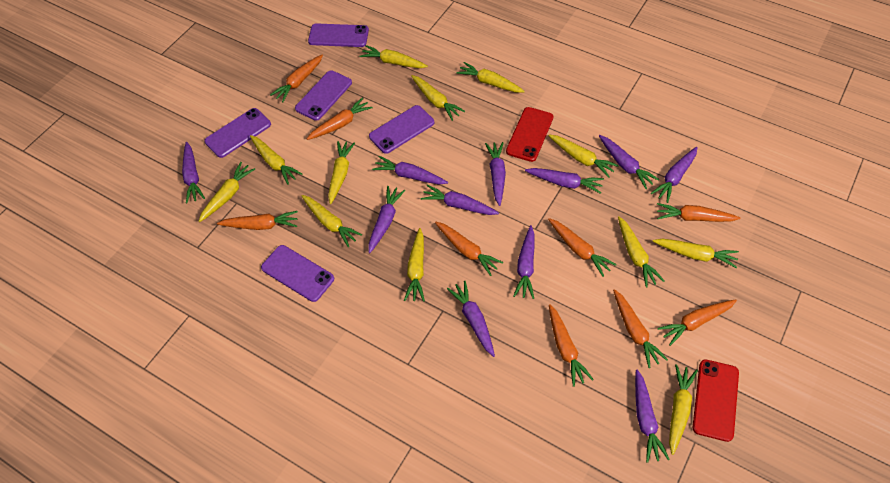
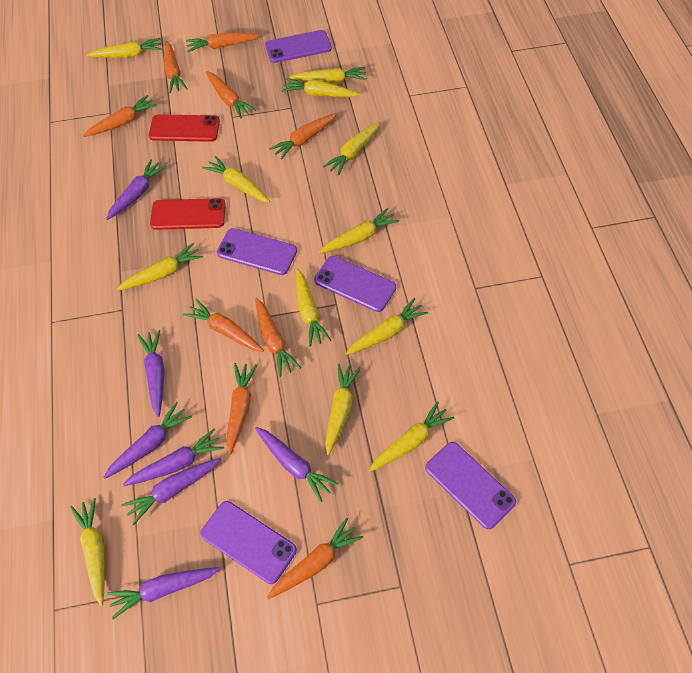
purple carrot: 11 -> 7

